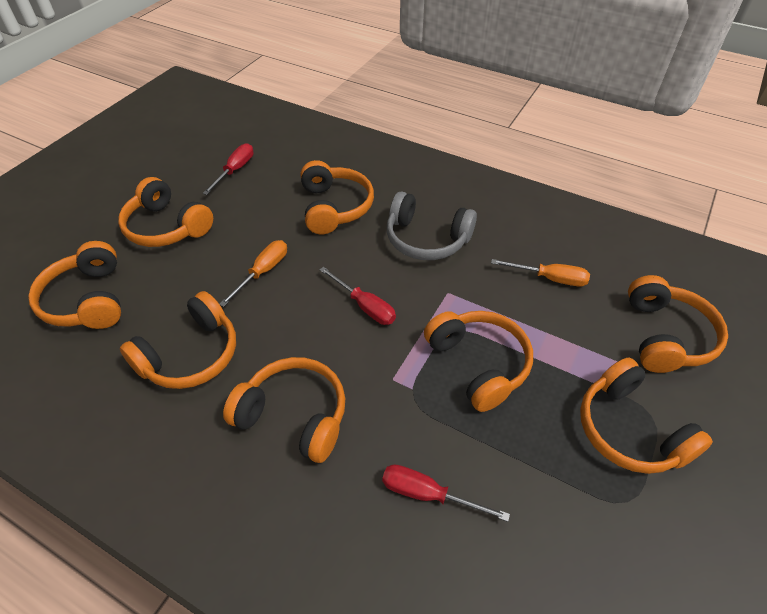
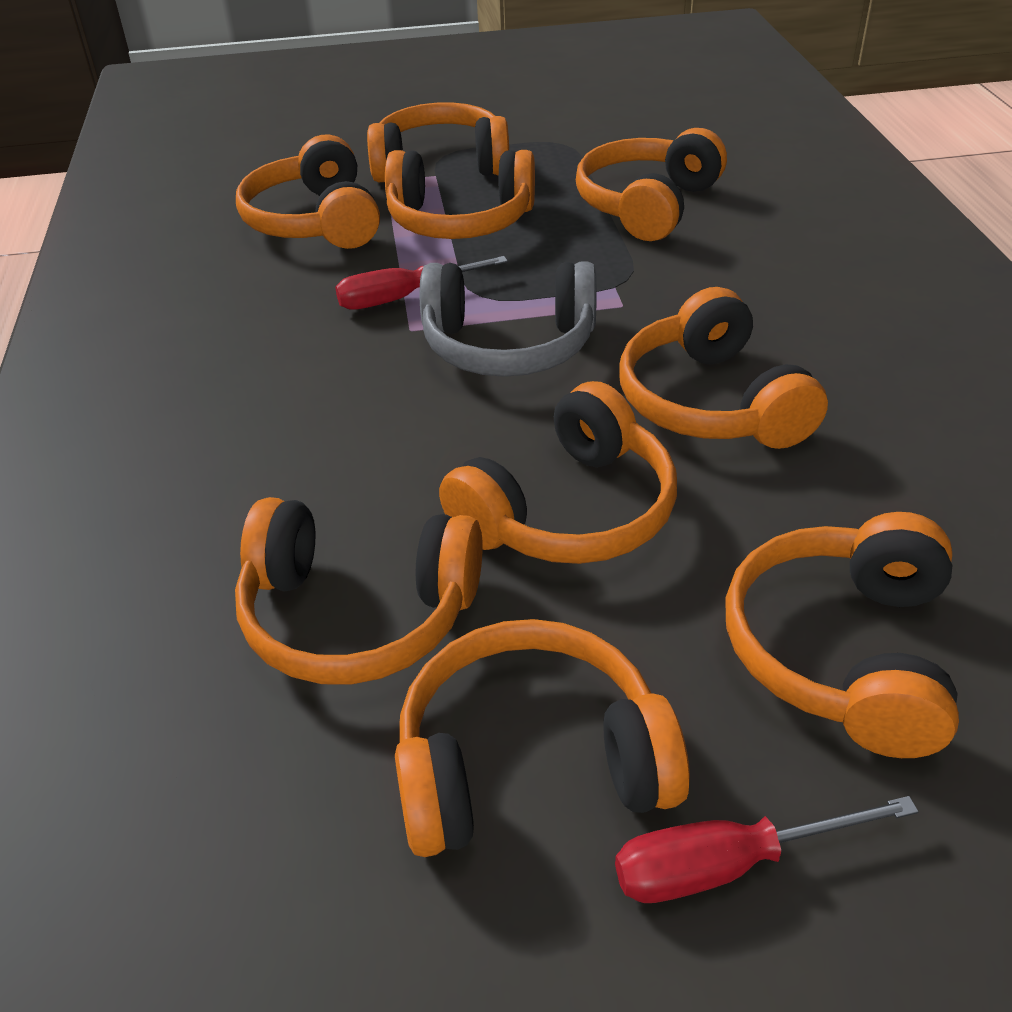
orange headphones: 8 -> 9
orange screwdriver: 2 -> 0
red screwdriver: 3 -> 2

